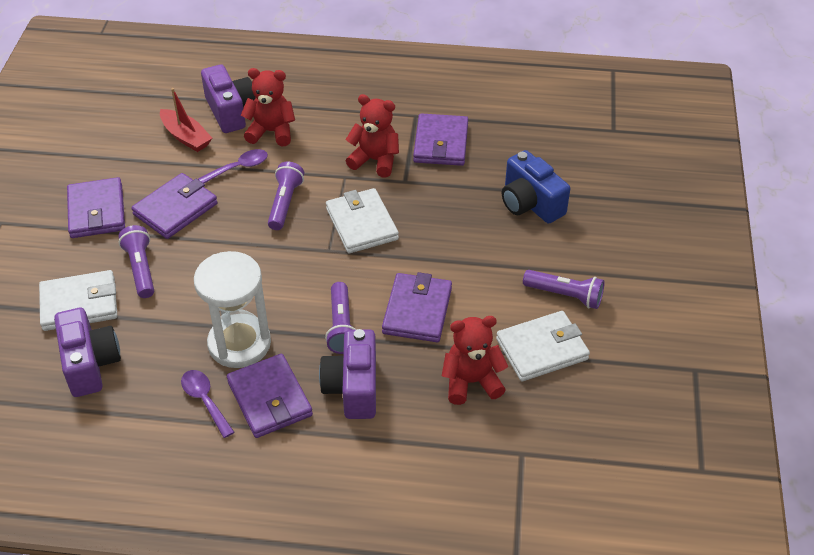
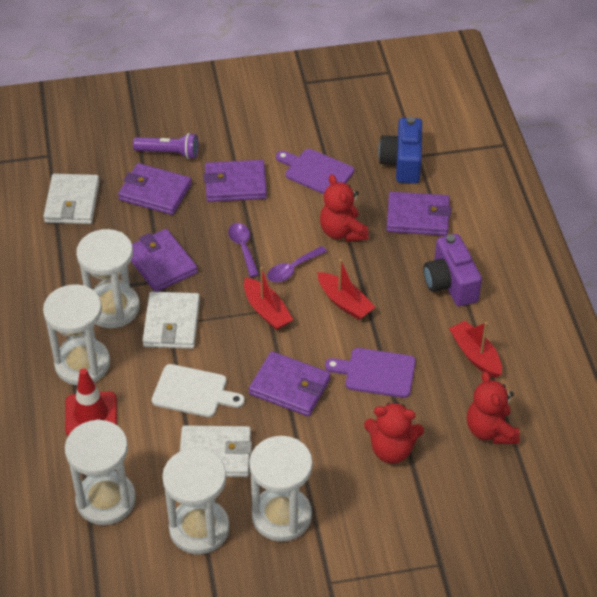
purple camera: 3 -> 1
purple cutting board: 0 -> 2
purple flashlight: 4 -> 1
red boat: 1 -> 3
red traffic cone: 0 -> 1
white cutting board: 0 -> 1
white hourglass: 1 -> 5

